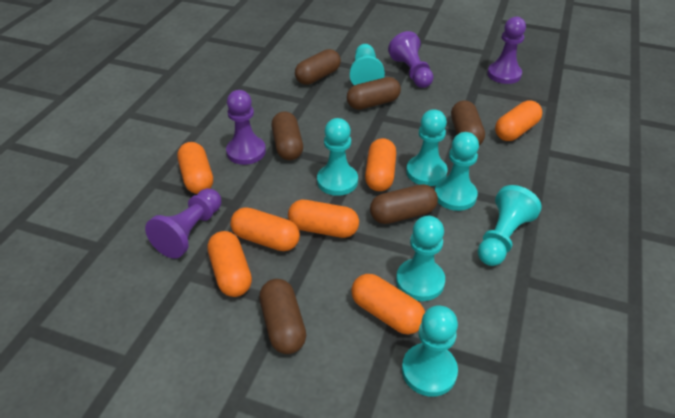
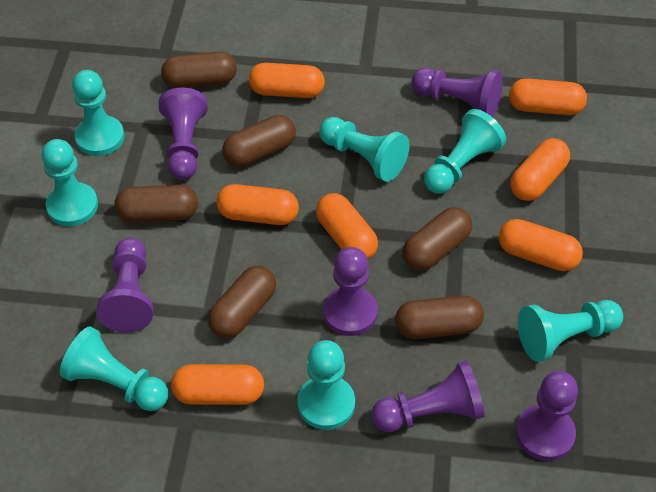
purple pawn: 4 -> 6

